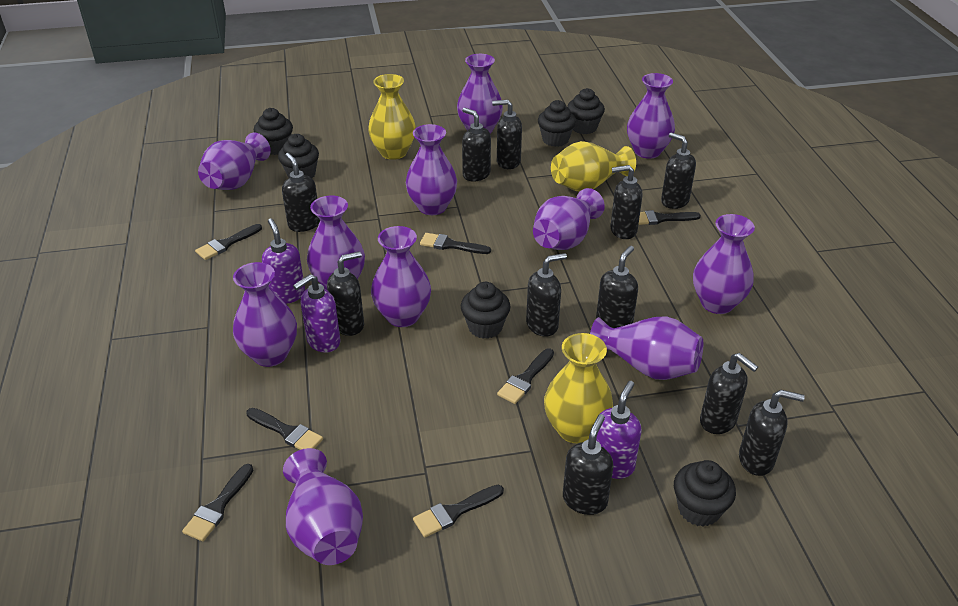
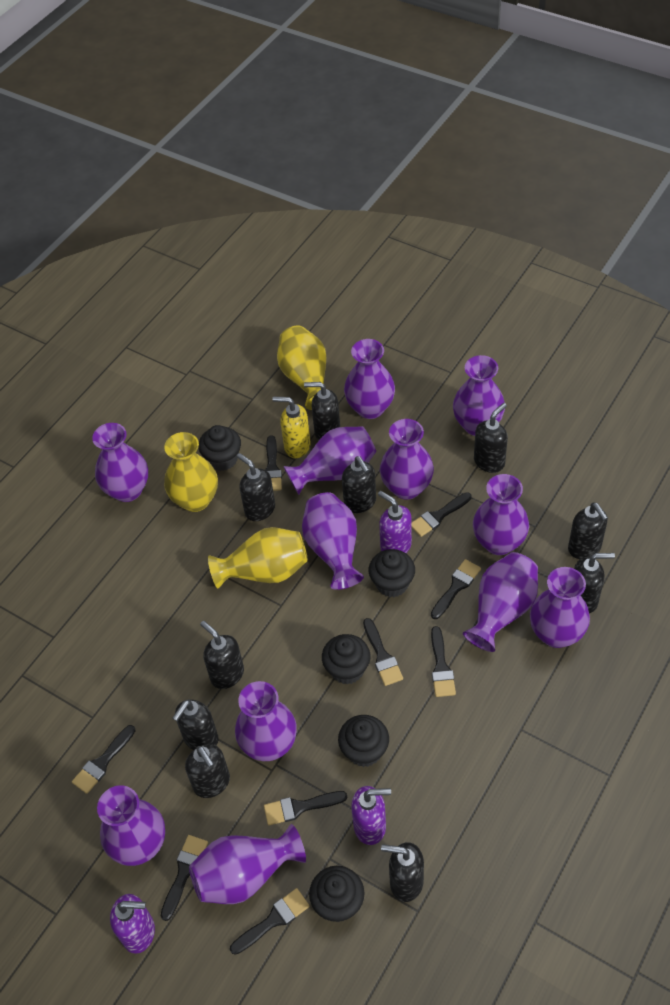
black brush: 7 -> 9
black cupcake: 6 -> 5
black soap dispenser: 11 -> 10
purple vase: 11 -> 12
yellow soap dispenser: 0 -> 1

